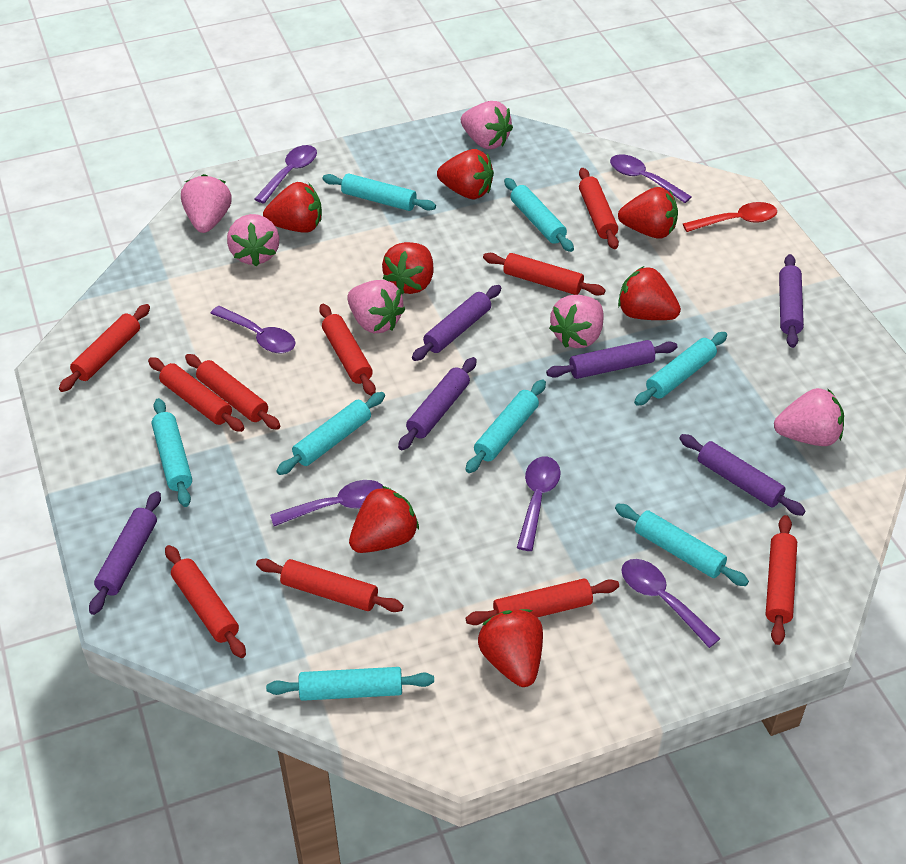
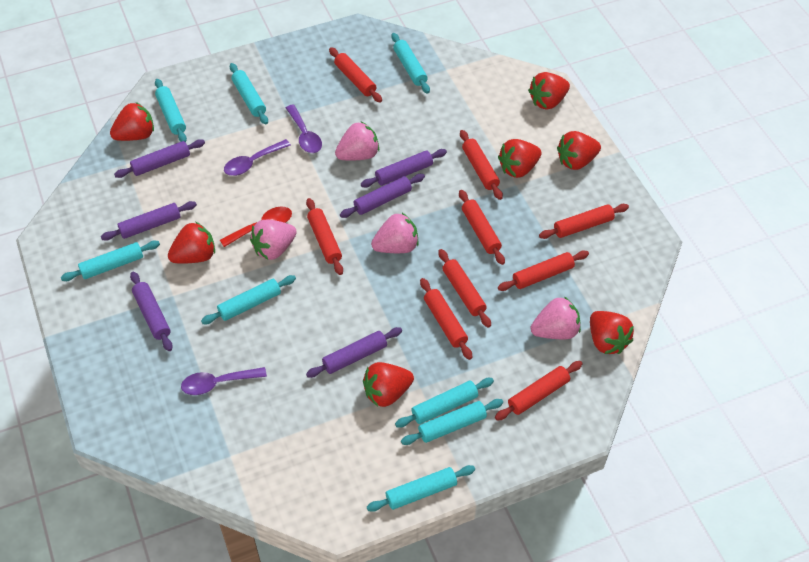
pink strawberry: 6 -> 4
purple spoon: 6 -> 3
red rolling pin: 10 -> 9

